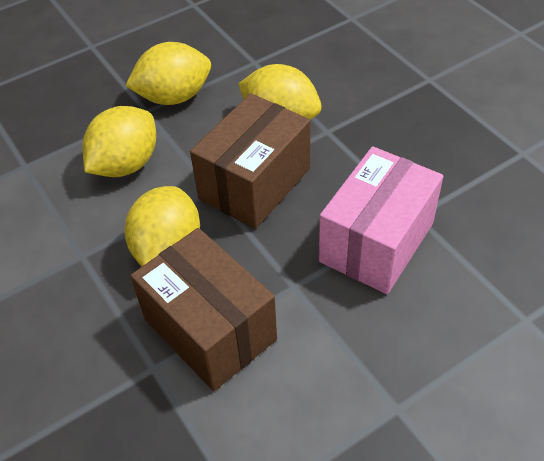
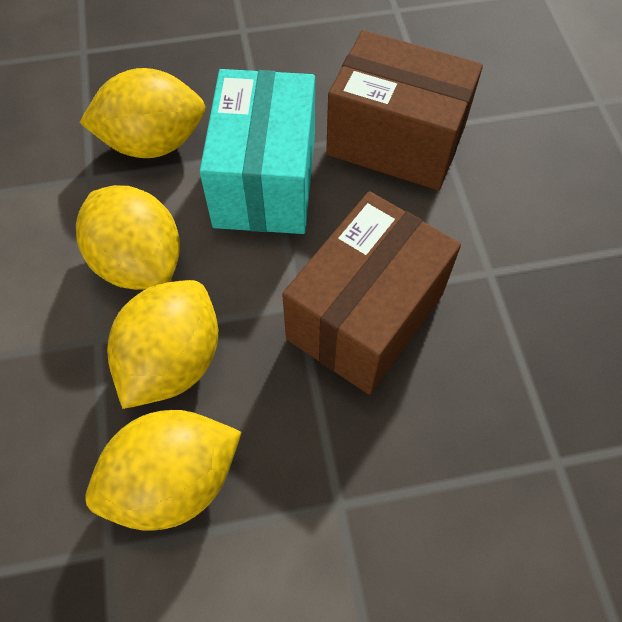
pink box: 1 -> 0
turquoise box: 0 -> 1

